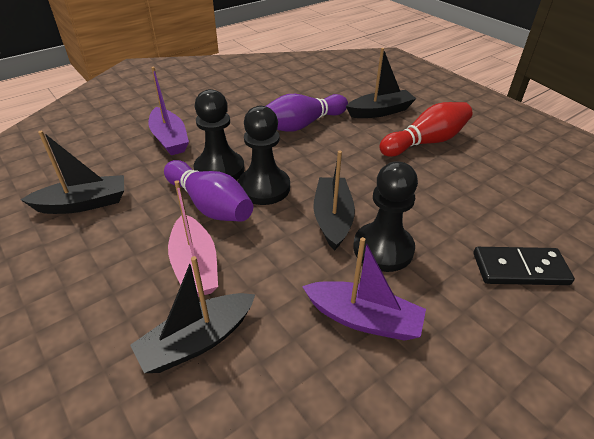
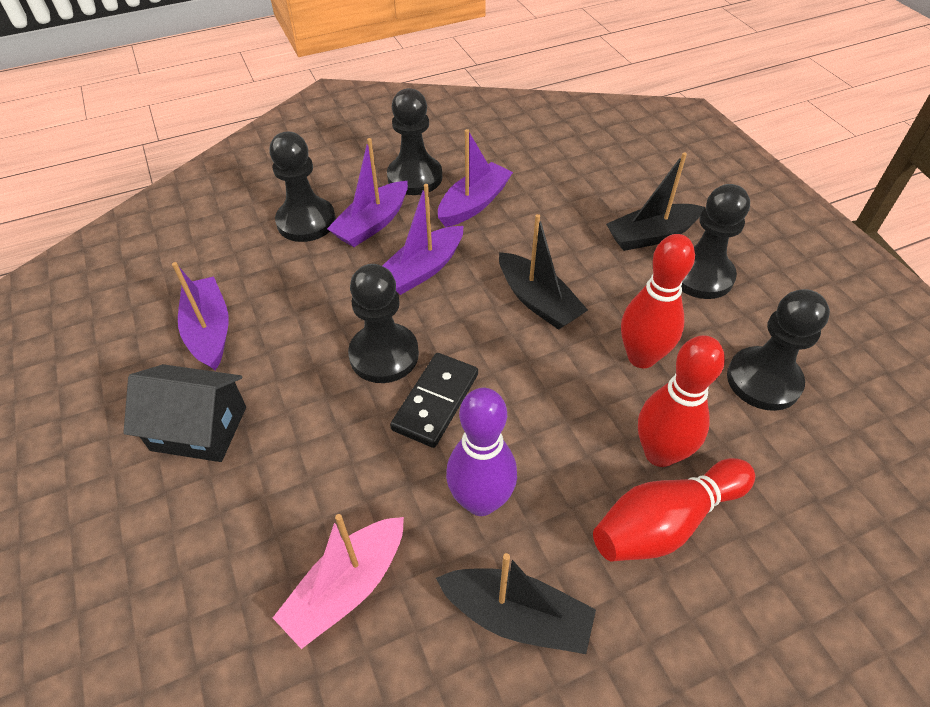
black boat: 4 -> 3
black house: 0 -> 1
black pawn: 3 -> 5
purple boat: 2 -> 4
purple bowling pin: 2 -> 1
red bowling pin: 1 -> 3

